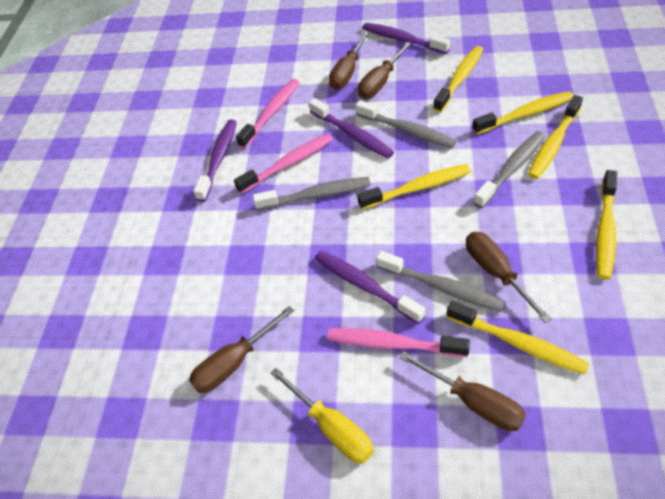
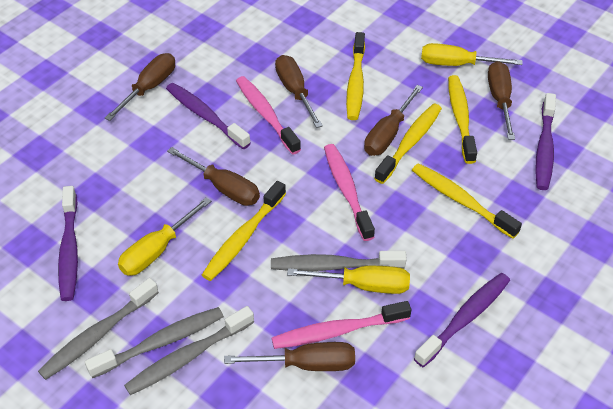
brown screwdriver: 5 -> 6
yellow screwdriver: 1 -> 3
yellow toothbrush: 6 -> 5

